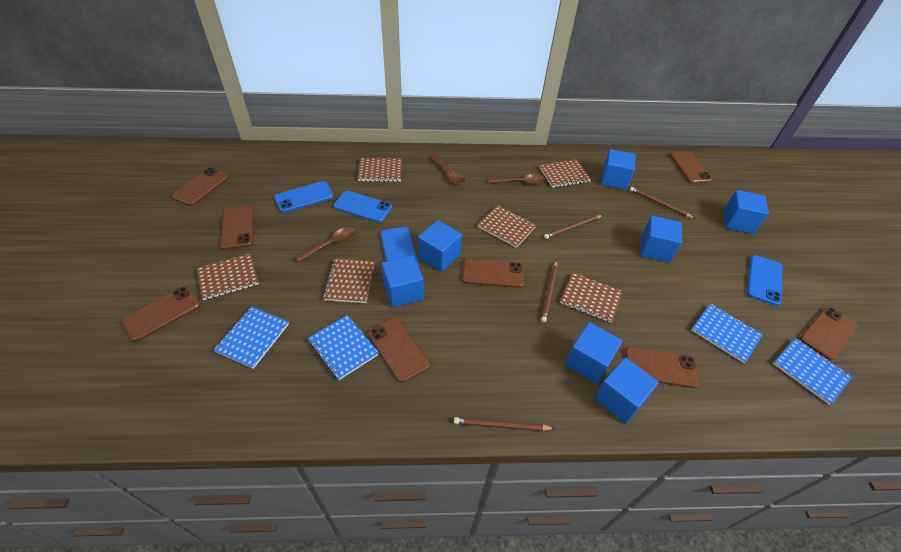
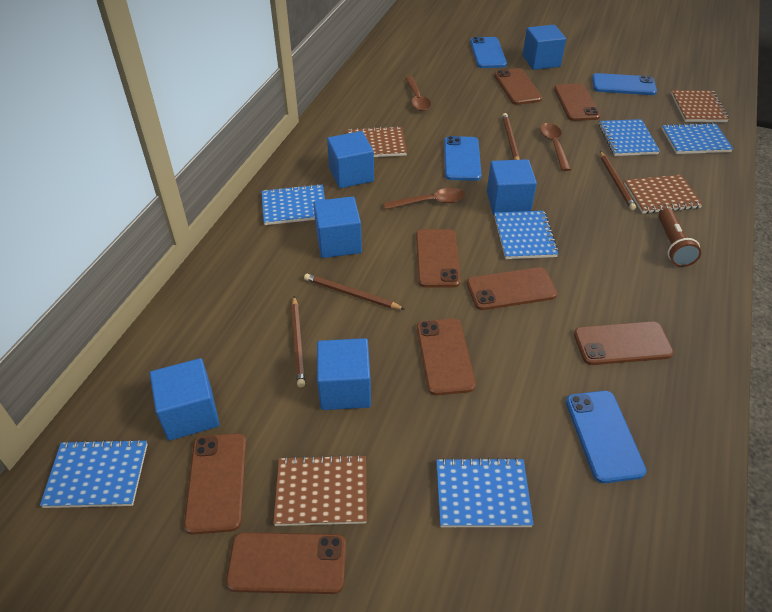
blue cube: 7 -> 6
blue notebook: 4 -> 6
brown flashlight: 0 -> 1
brown notebook: 6 -> 4

